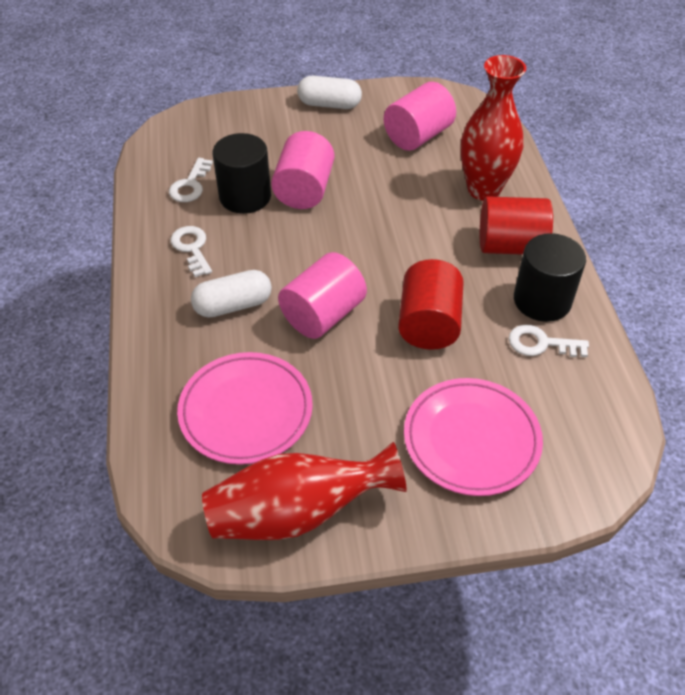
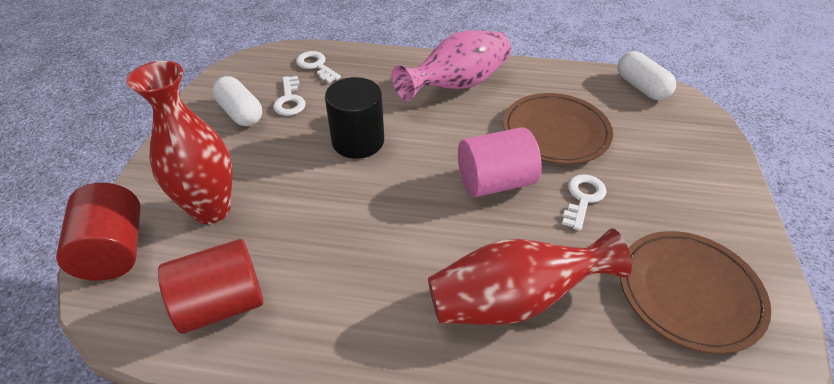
black cylinder: 2 -> 1
brown plate: 0 -> 2
pink cylinder: 3 -> 1
pink plate: 2 -> 0
pink vase: 0 -> 1

